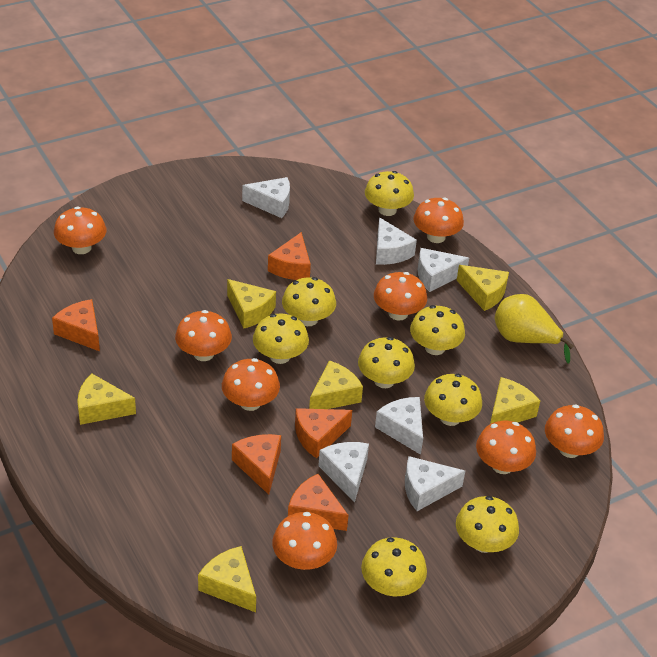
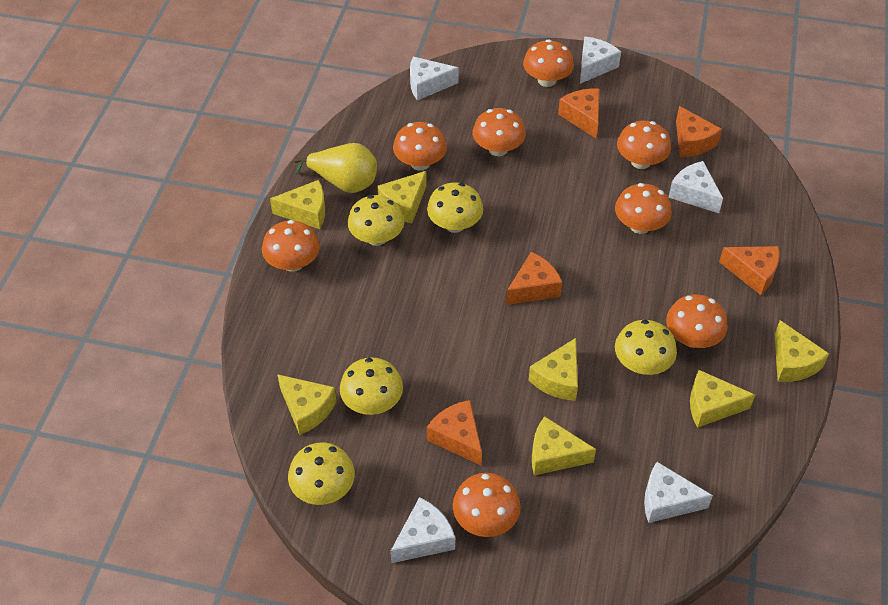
white cheese: 6 -> 5
yellow cheese: 6 -> 7
yellow mushroom: 8 -> 5

